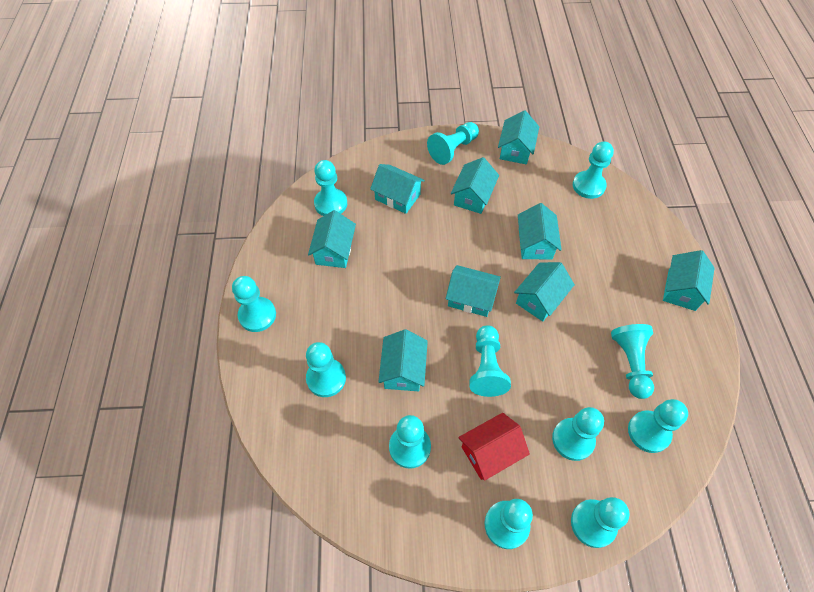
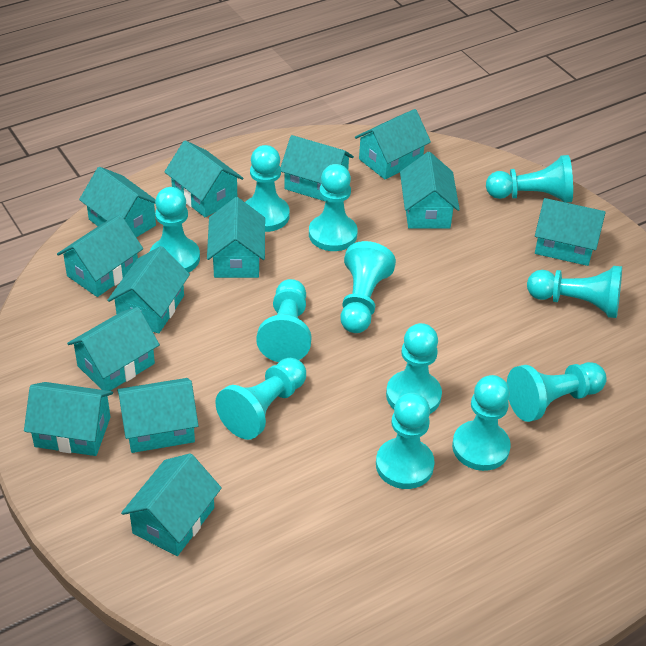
red house: 1 -> 0
turquoise house: 9 -> 13

